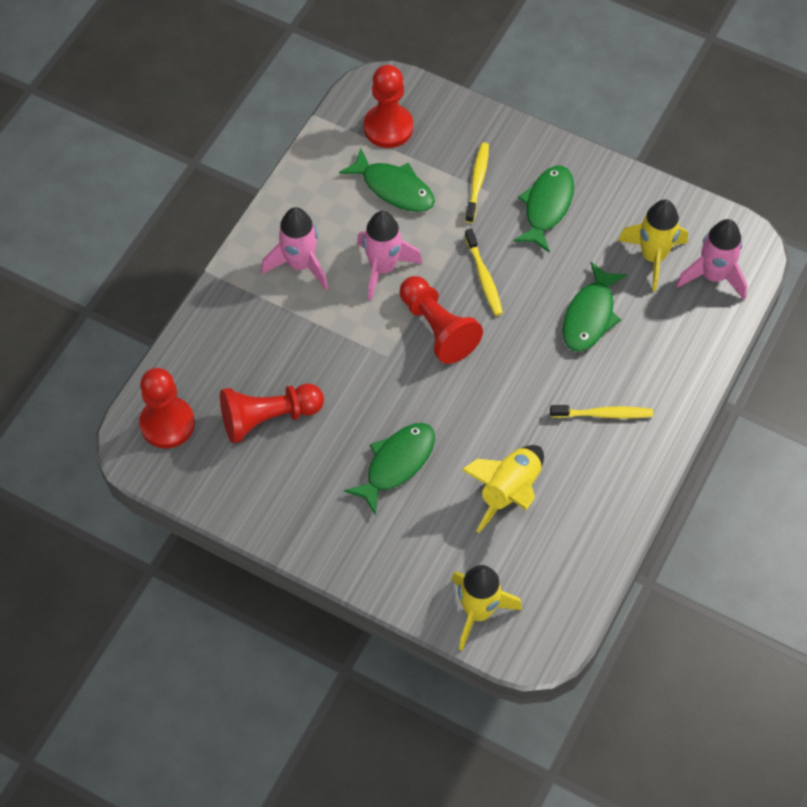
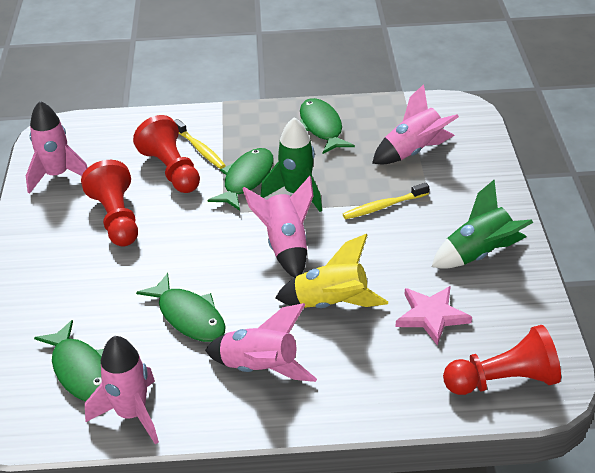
green rocket: 0 -> 2
pink rocket: 3 -> 5
pink star: 0 -> 1
red pawn: 4 -> 3
yellow rocket: 3 -> 1
yellow toothbrush: 3 -> 2

